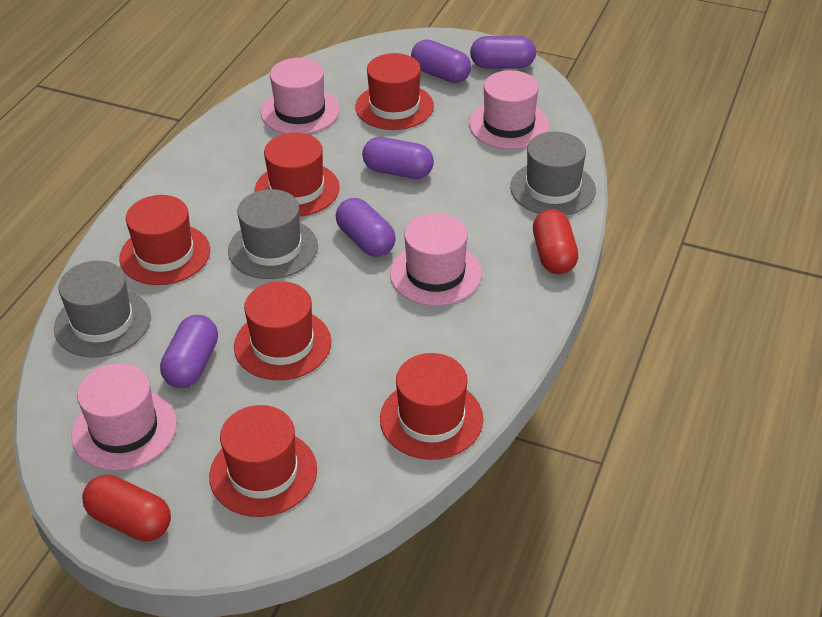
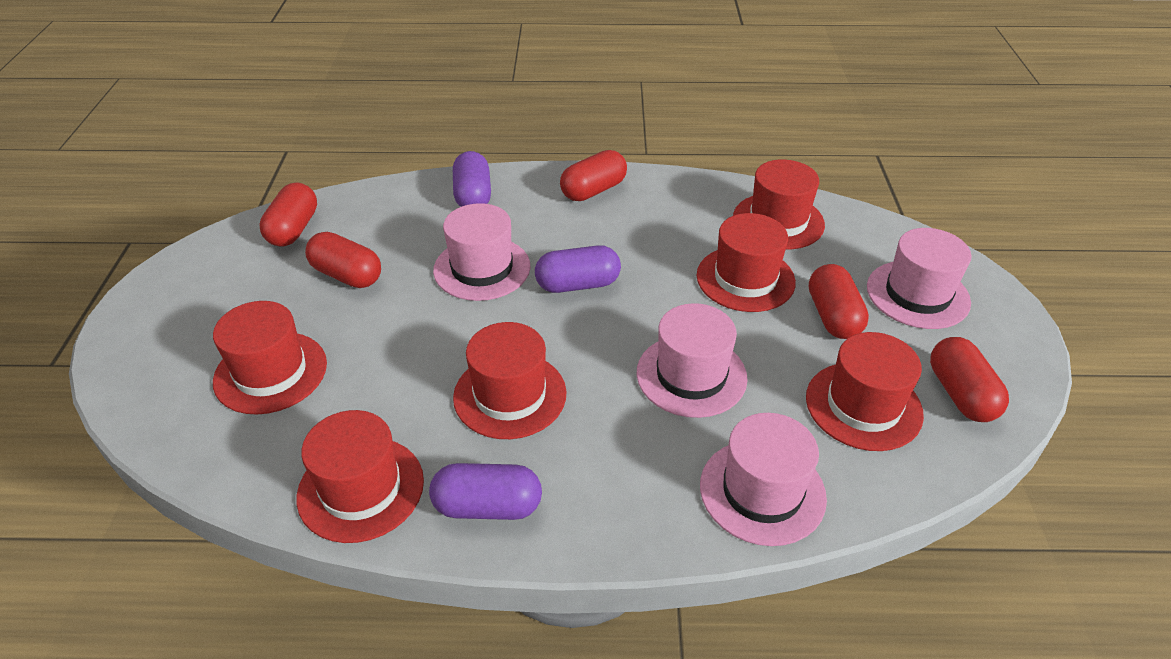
grey hat: 3 -> 0
purple capsule: 5 -> 3
red capsule: 2 -> 5

